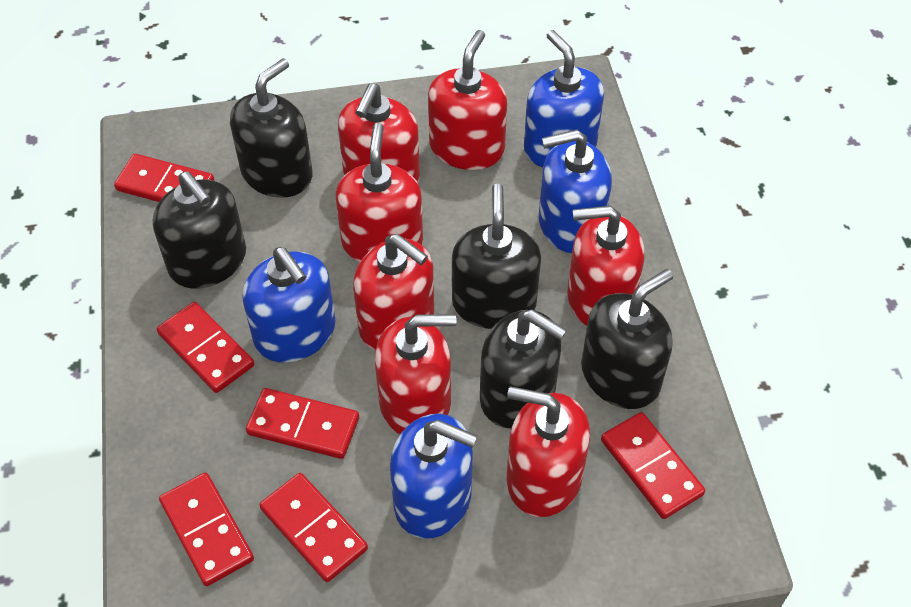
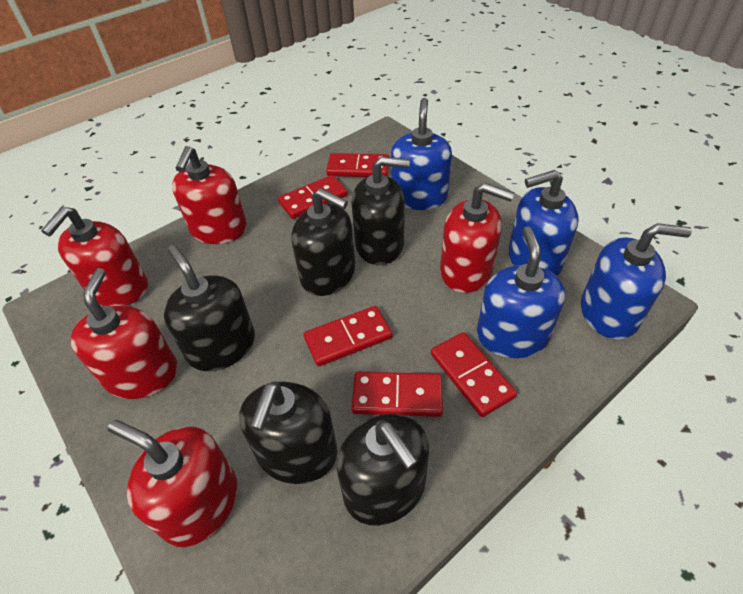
red domino: 6 -> 5
red soap dispenser: 7 -> 5

